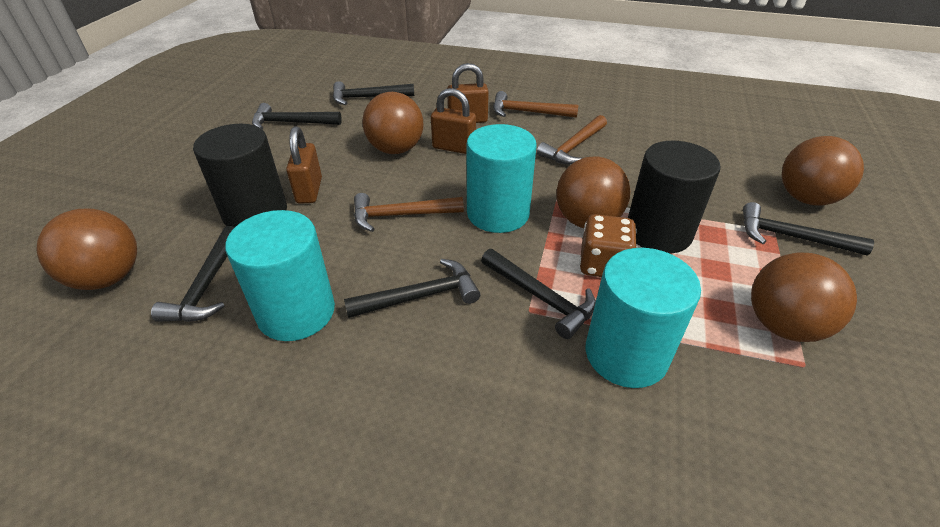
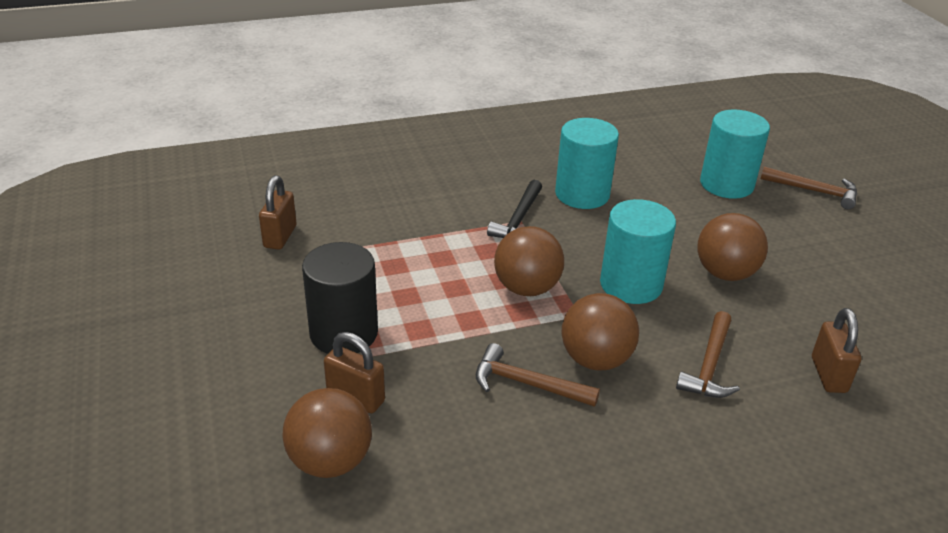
black cylinder: 2 -> 1
black hammer: 6 -> 1
brown ball: 5 -> 4
brown dice: 1 -> 0

